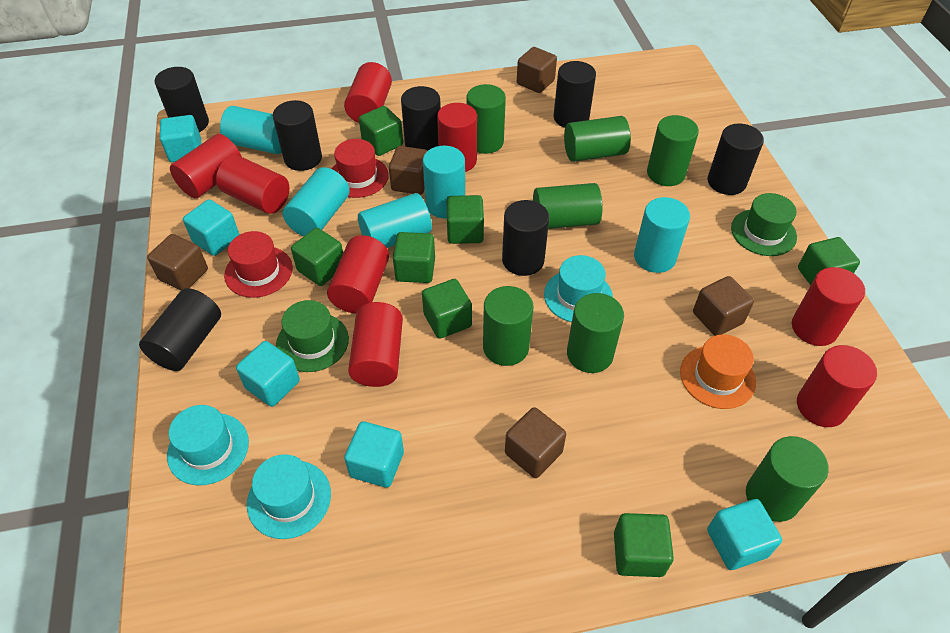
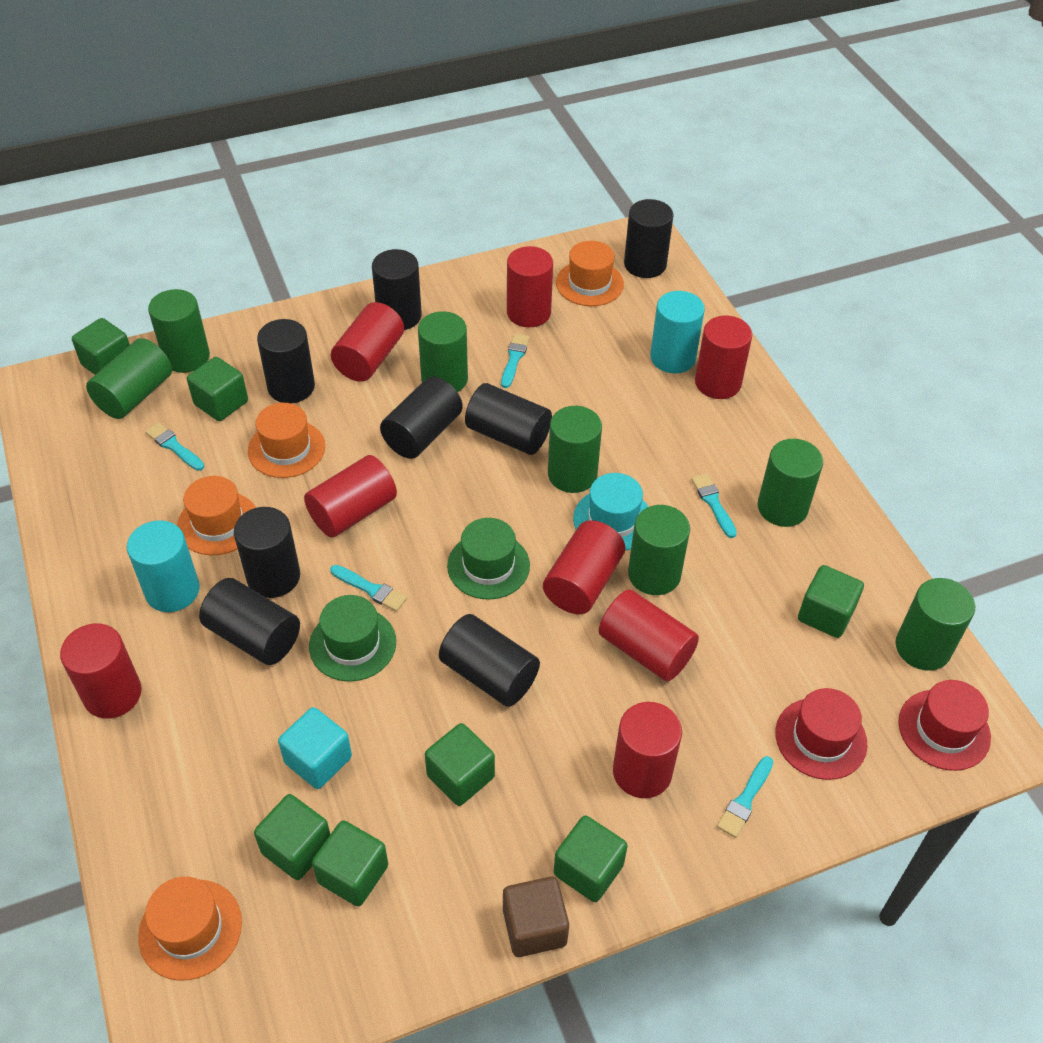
black cylinder: 7 -> 8
brown cube: 5 -> 1
orange hat: 1 -> 4
turquoise brush: 0 -> 5
turquoise cube: 5 -> 1
turquoise cylinder: 5 -> 2
turquoise hat: 3 -> 1

